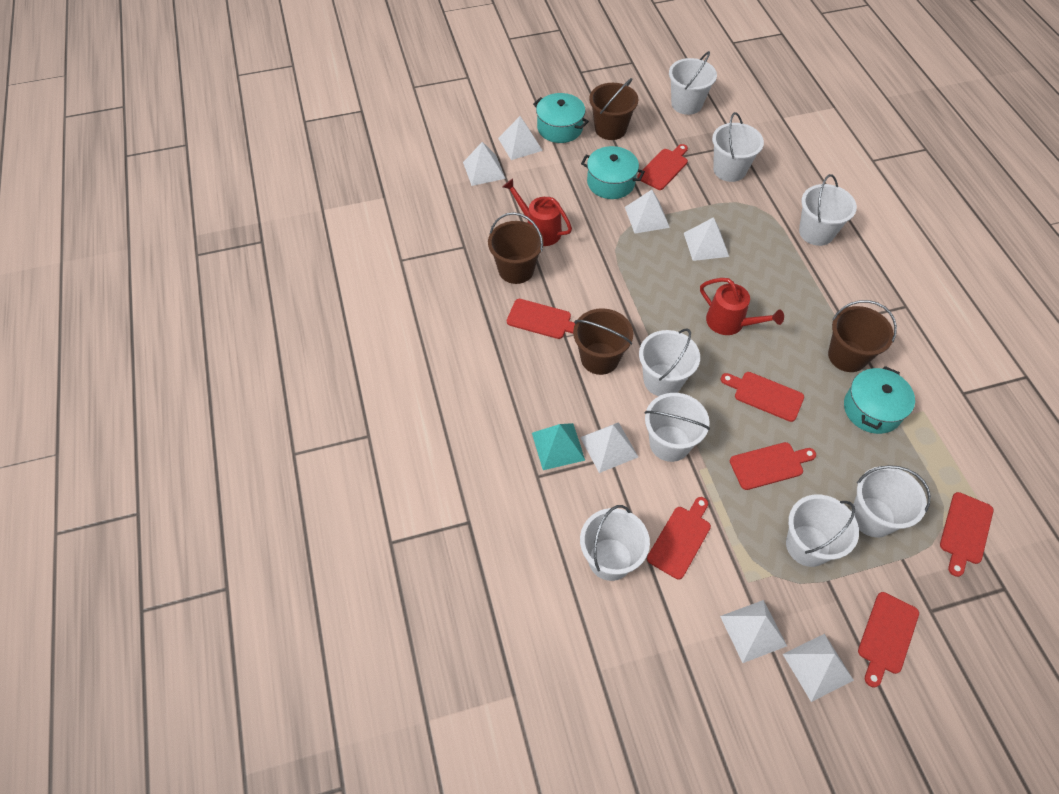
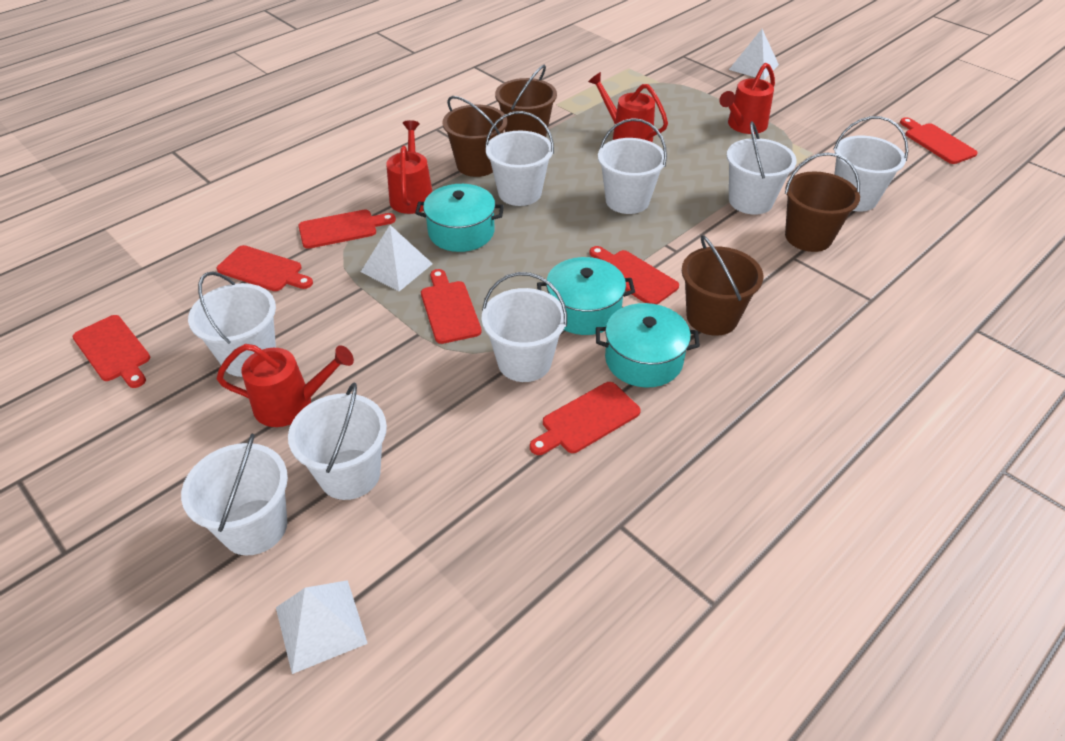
red watering can: 2 -> 4
turquoise pyramid: 1 -> 0
white pyramid: 7 -> 3

